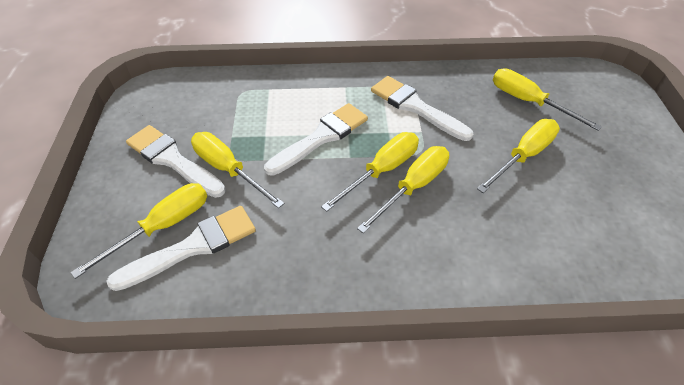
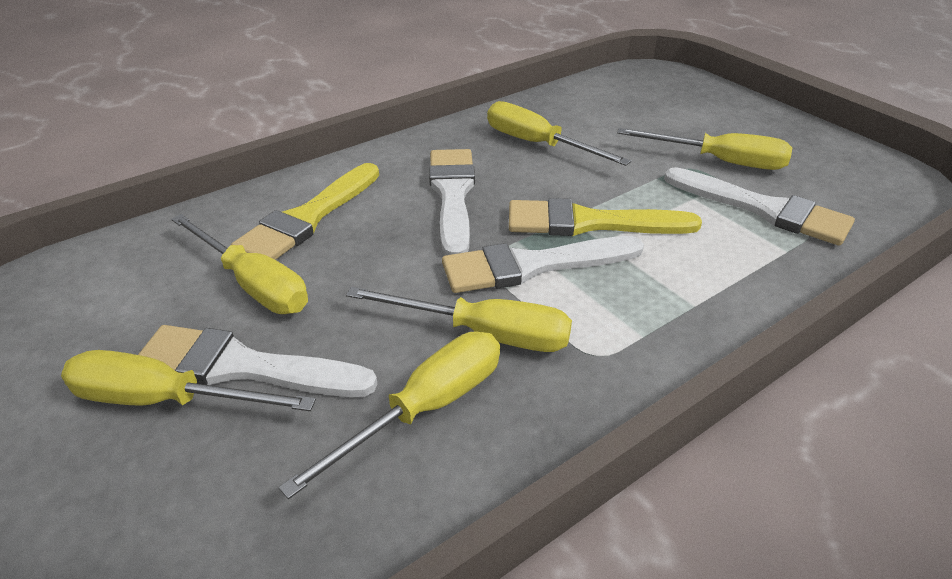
yellow brush: 0 -> 2

